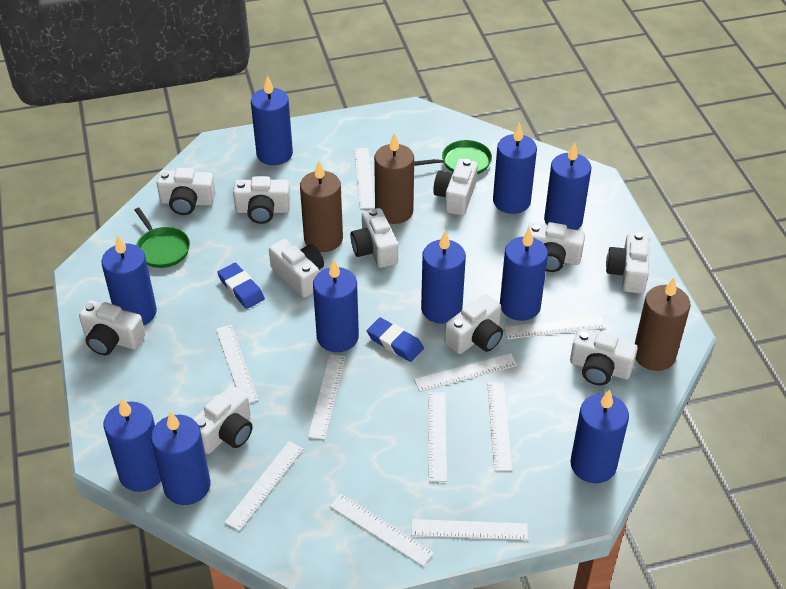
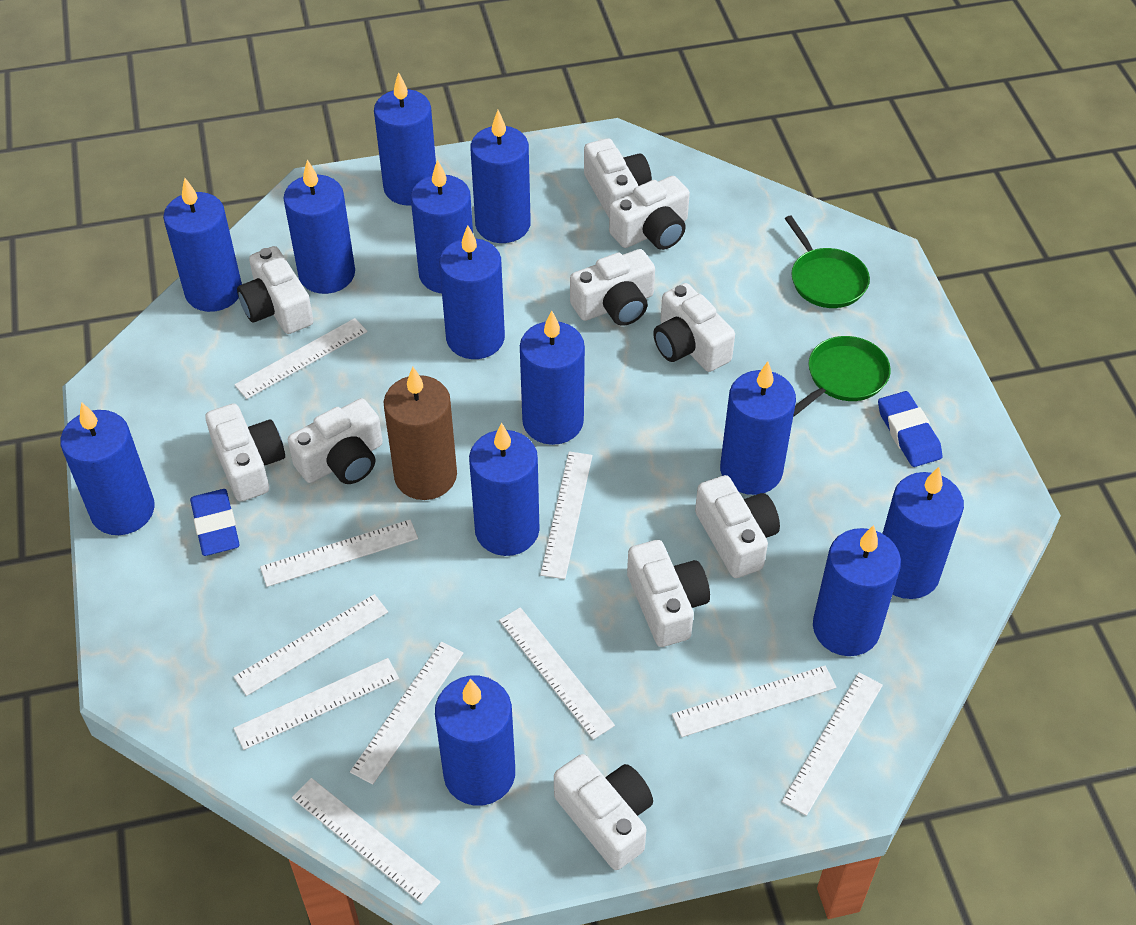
blue candle: 10 -> 13
brown candle: 3 -> 1
white camera: 11 -> 10

